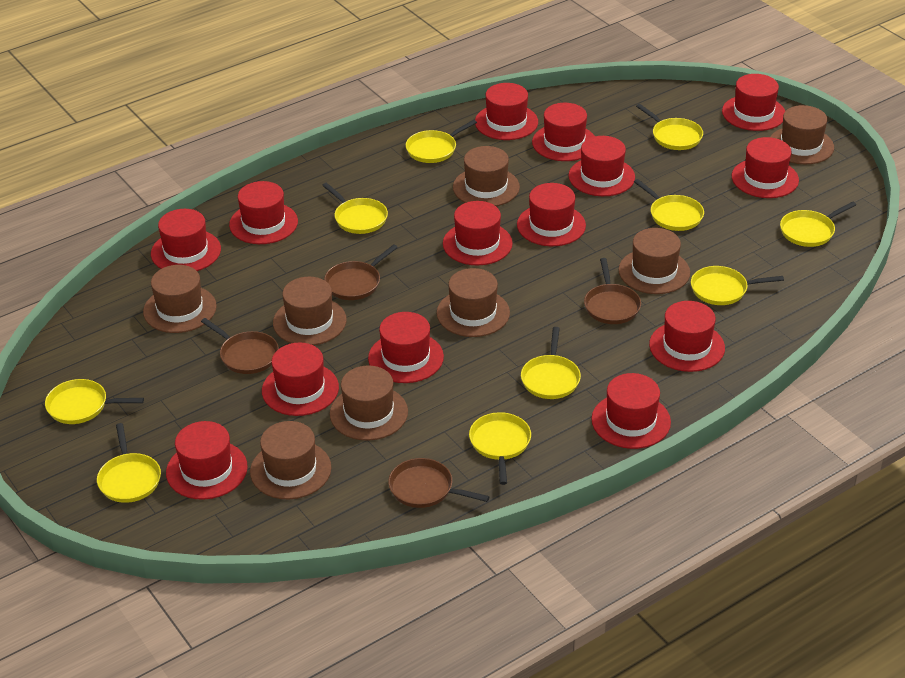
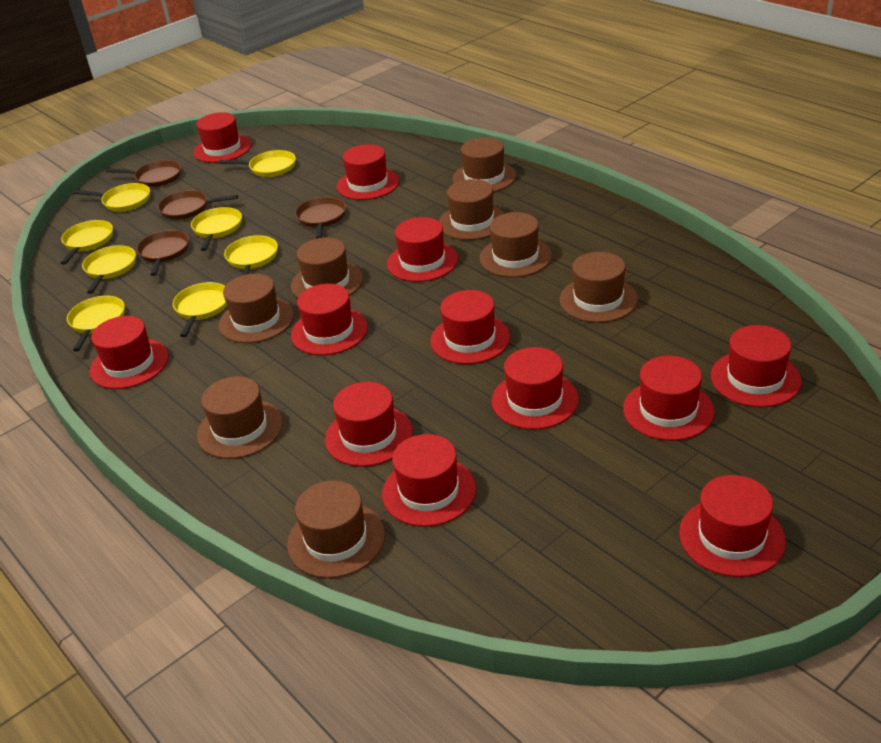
red hat: 14 -> 12
yellow pan: 10 -> 8

